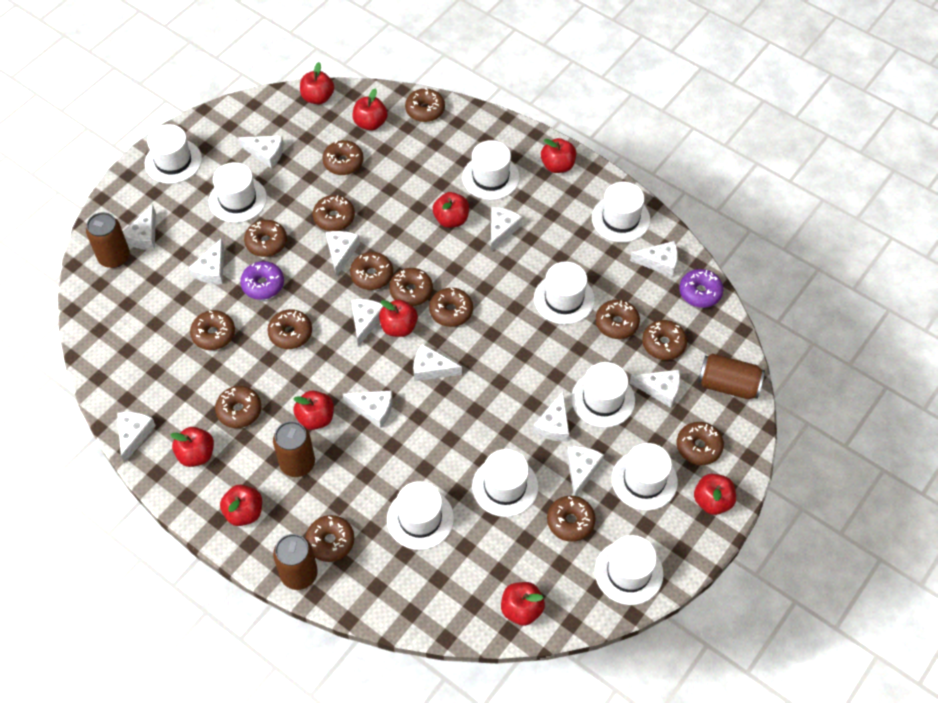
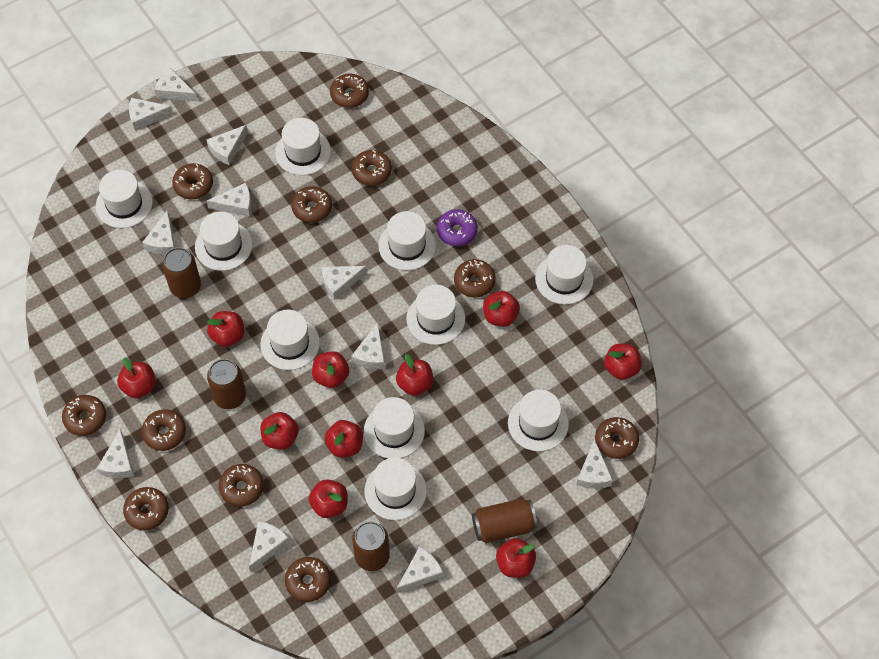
brown donut: 15 -> 11
purple donut: 2 -> 1
white cheese: 13 -> 11

